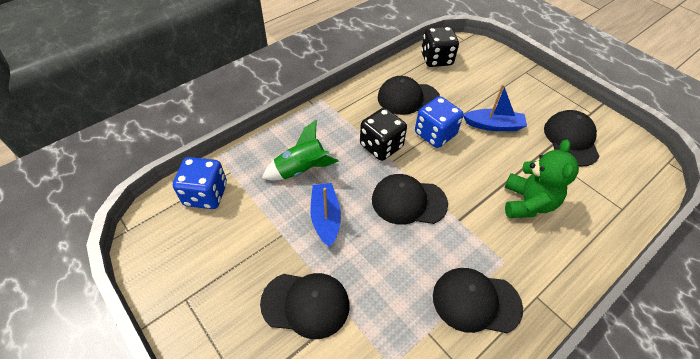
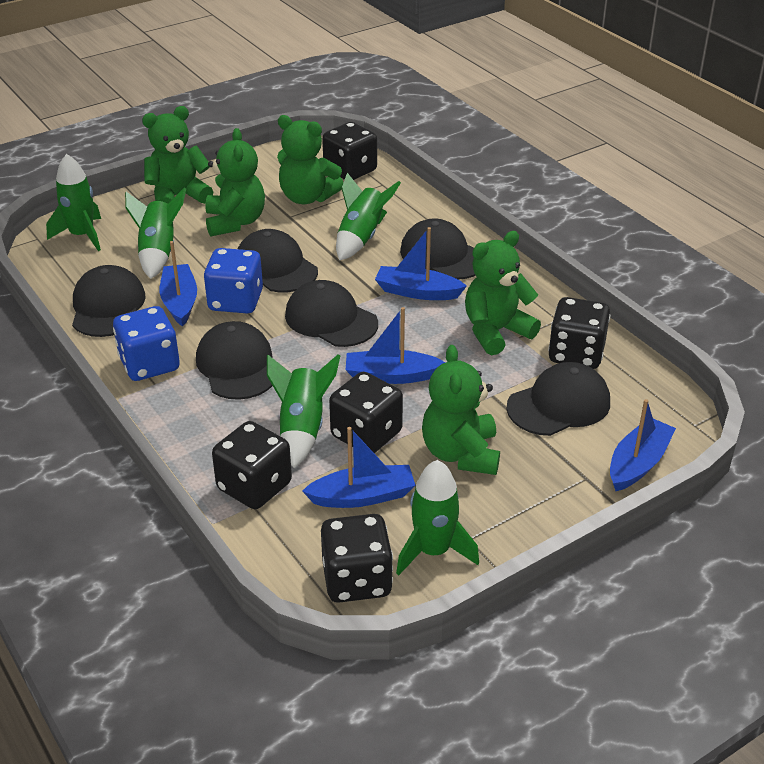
black cap: 5 -> 6
black dice: 2 -> 5
blue boat: 2 -> 5
green rocket: 1 -> 5
green teddy bear: 1 -> 5

